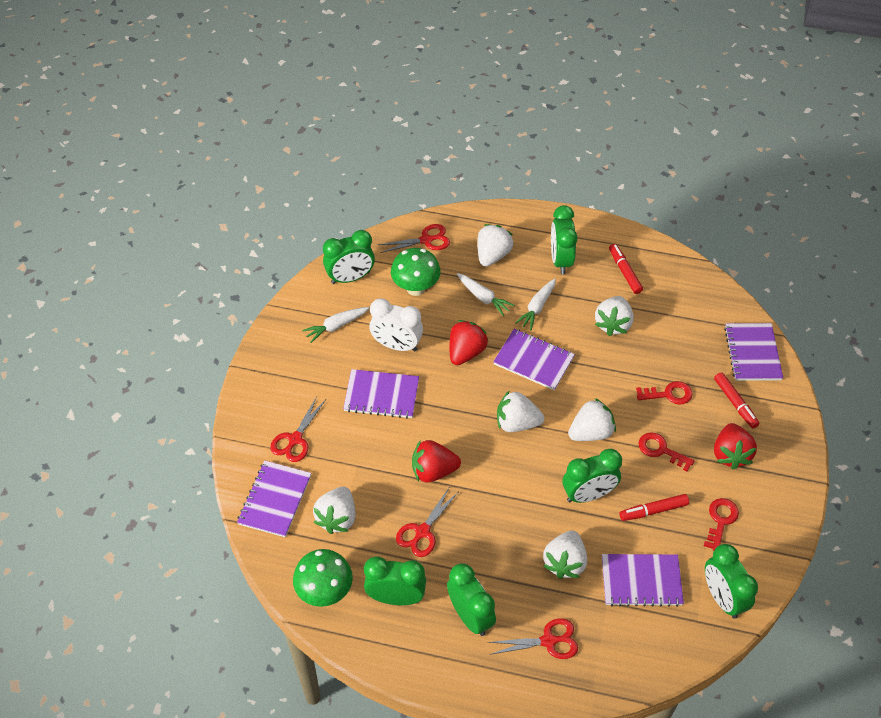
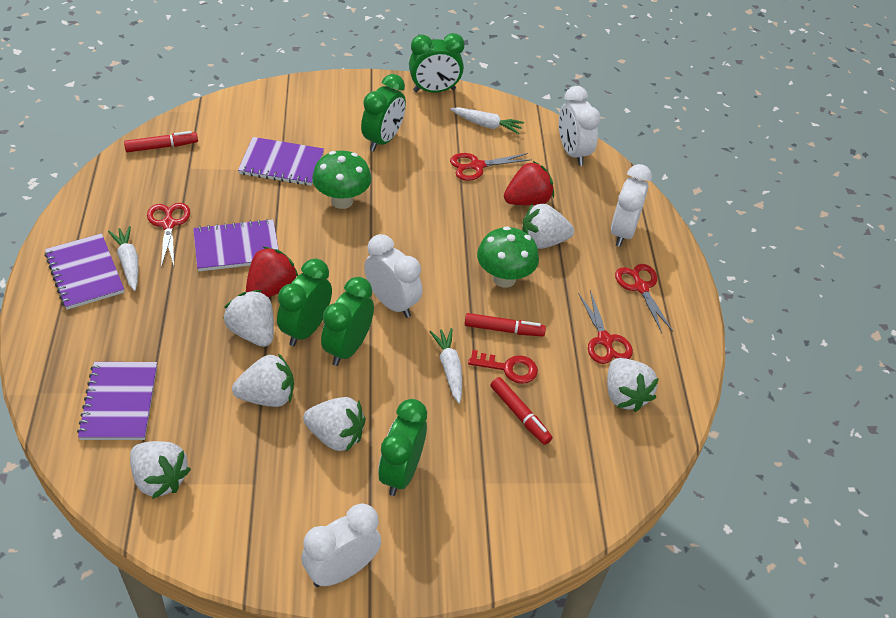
green clock: 6 -> 5
purple notebook: 5 -> 4
red key: 3 -> 1
red strawberry: 3 -> 2
white clock: 1 -> 4

